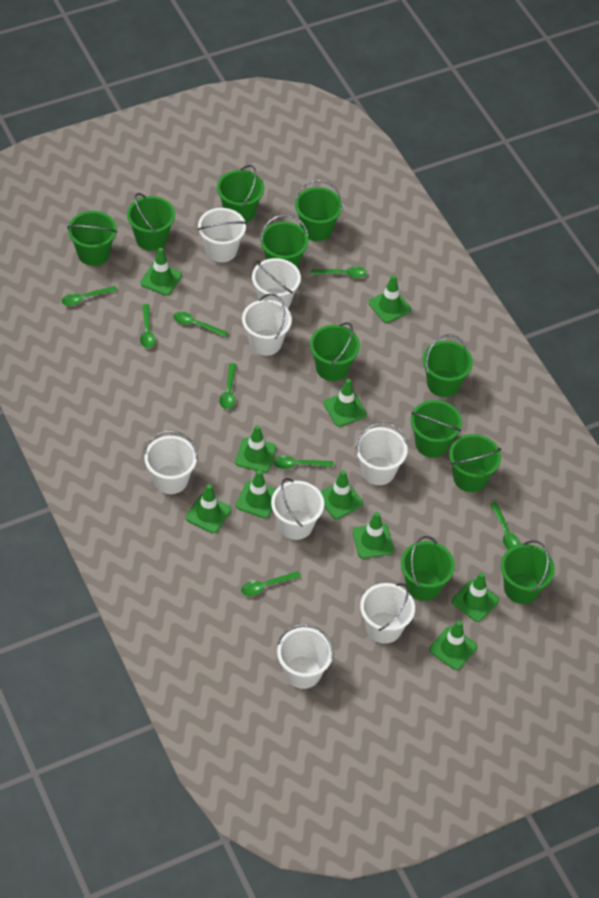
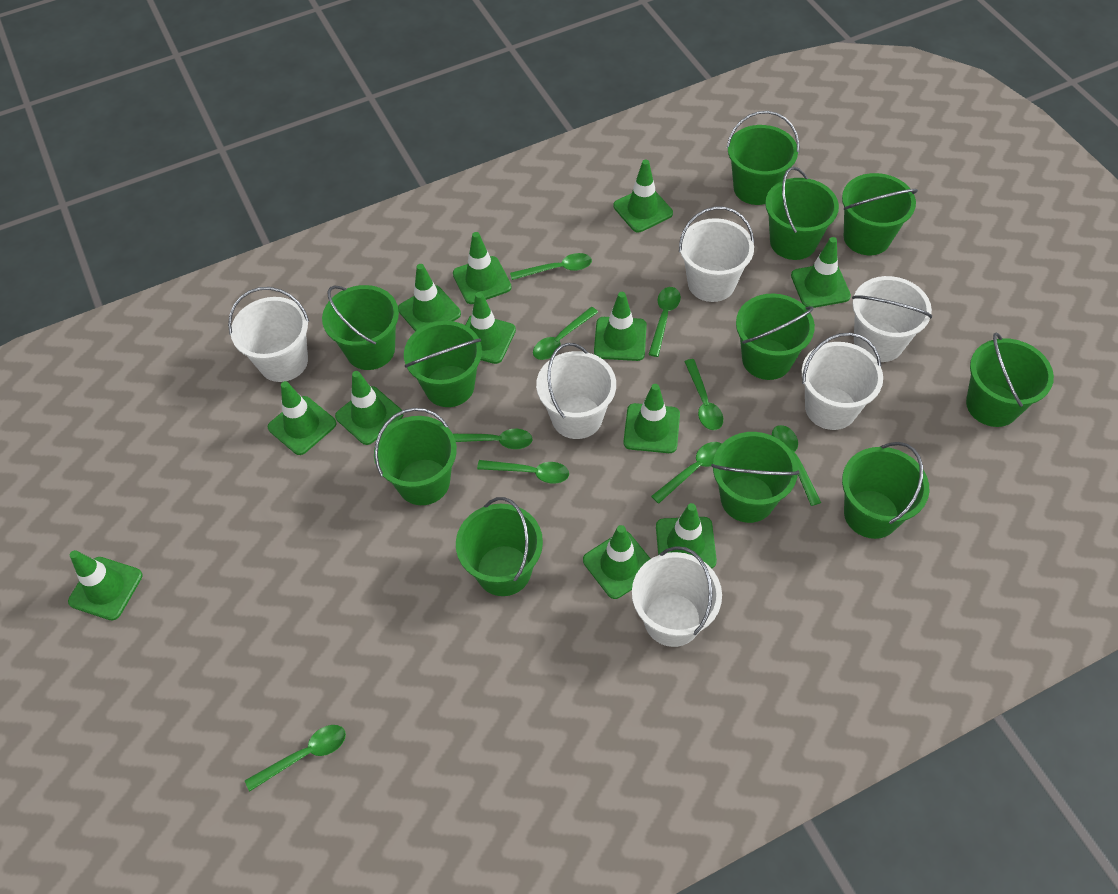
green spoon: 8 -> 9
green traffic cone: 10 -> 12
white bucket: 8 -> 6

